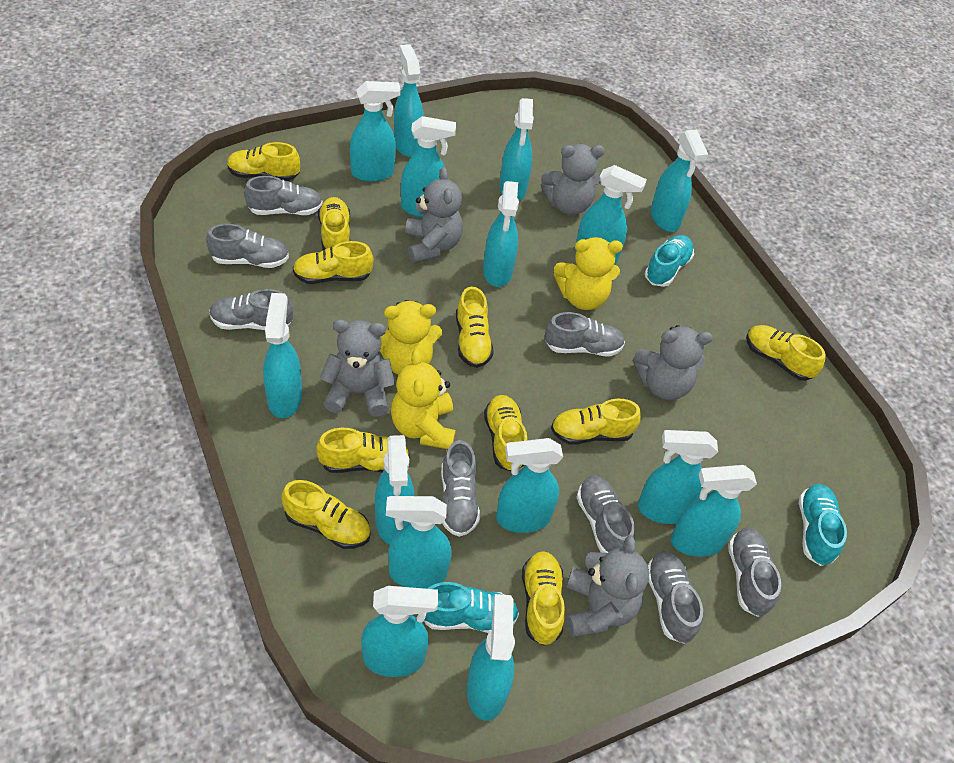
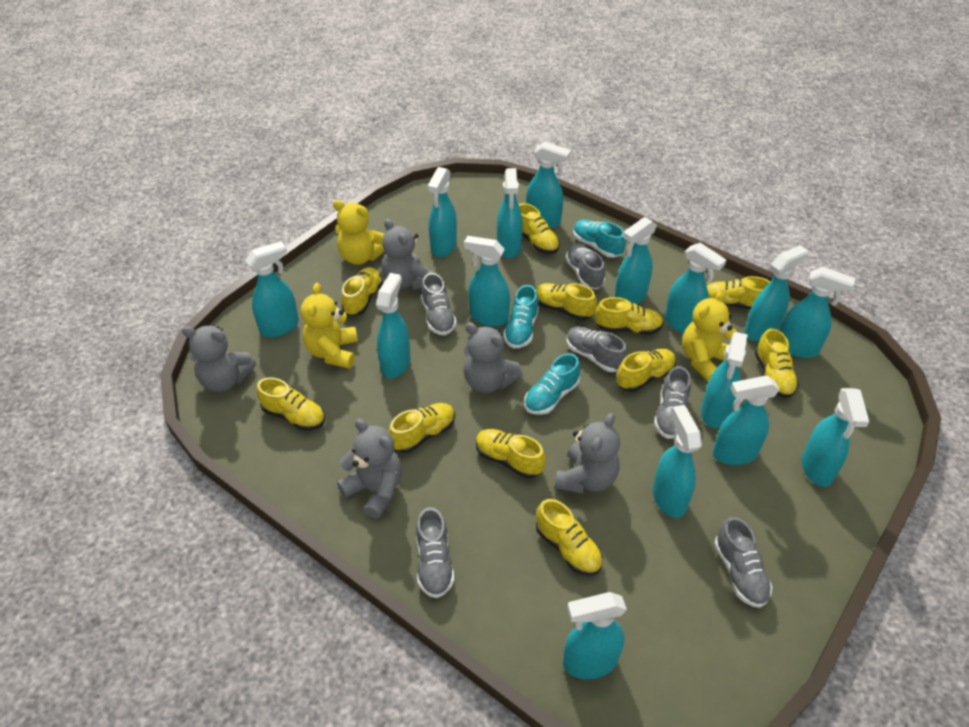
grey shoe: 8 -> 6
yellow shoe: 10 -> 11

